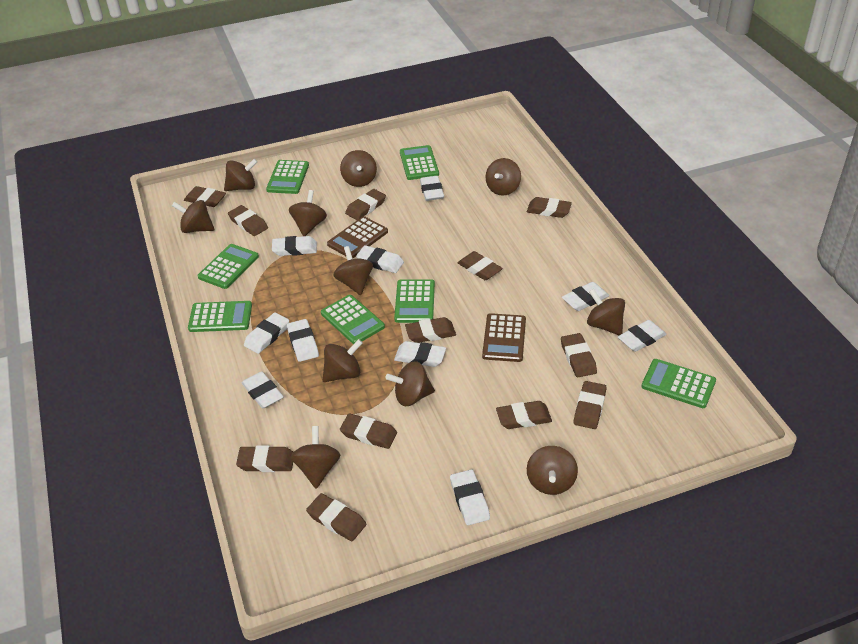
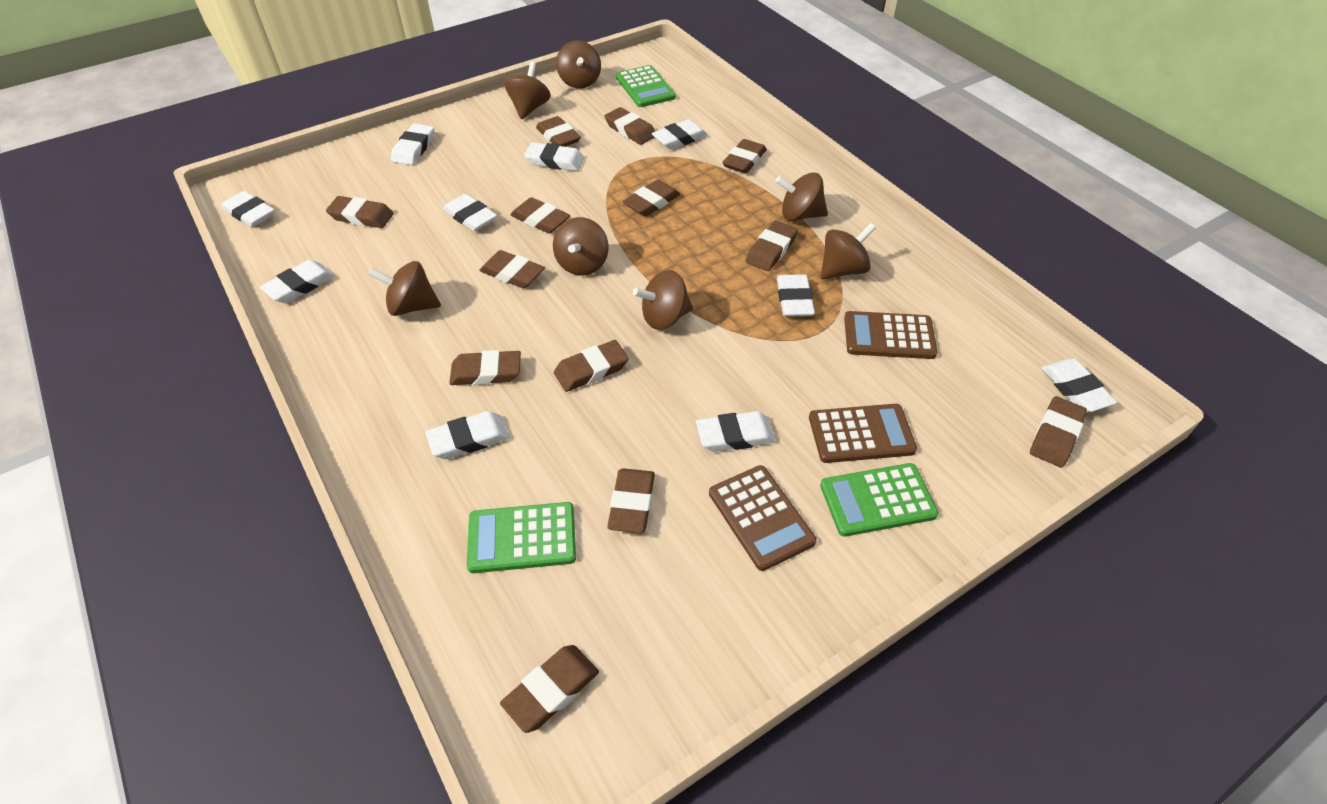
brown calculator: 2 -> 3
brown eraser: 12 -> 13
brown spinning top: 11 -> 7
green calculator: 7 -> 3

